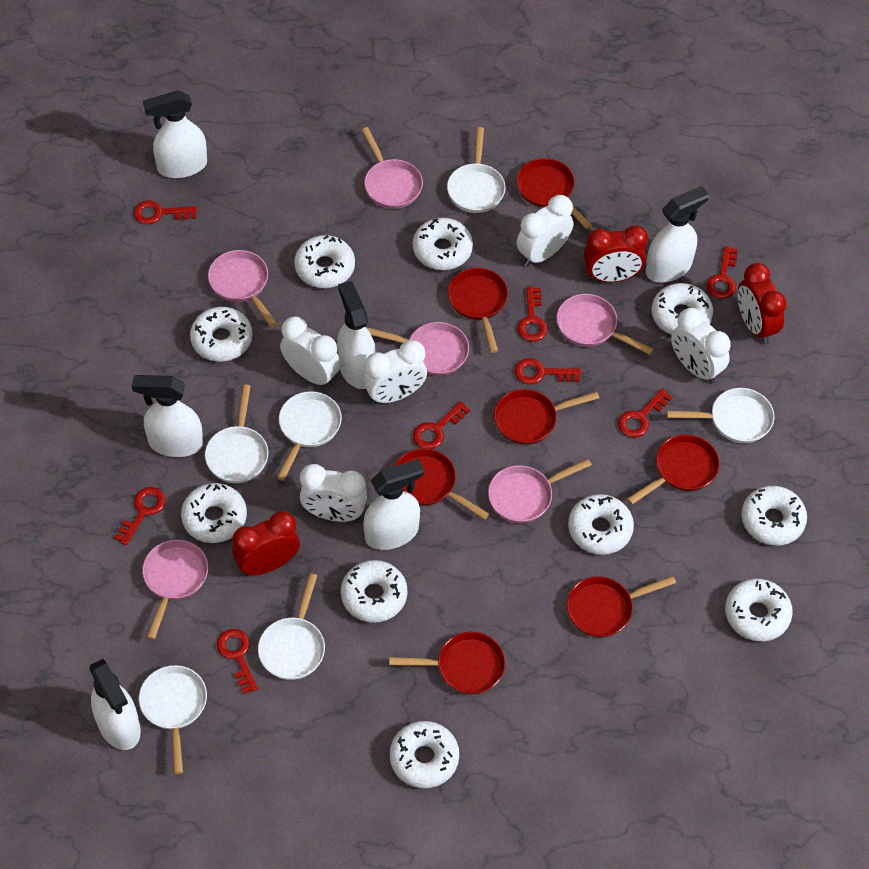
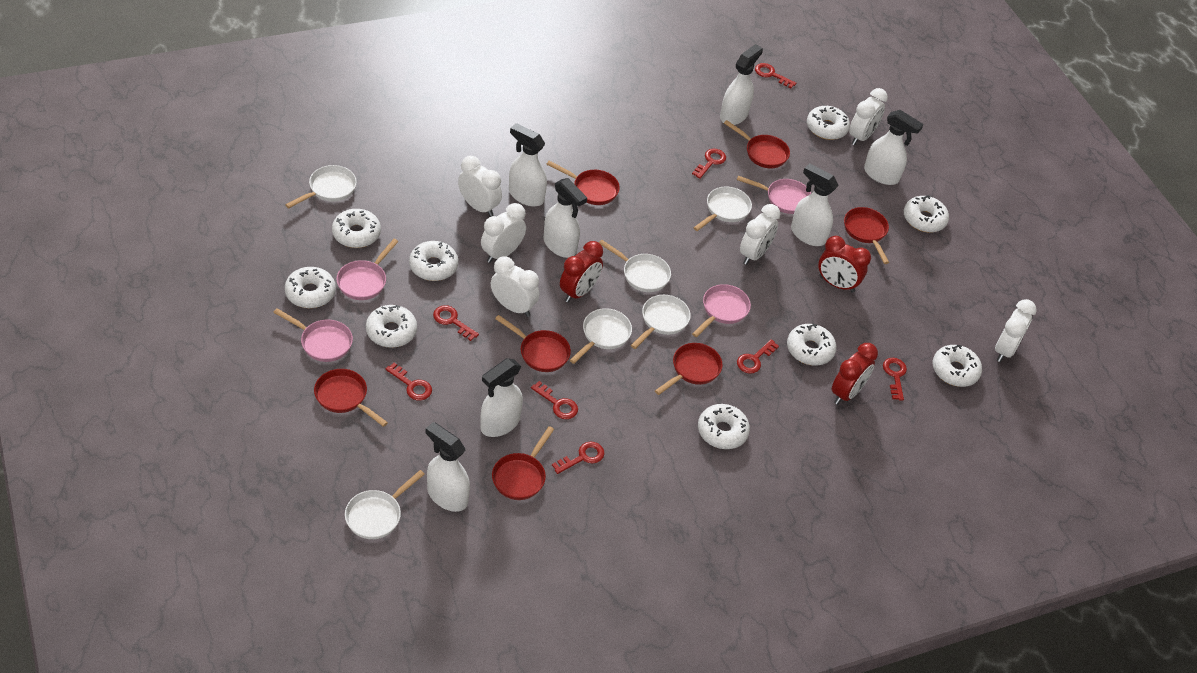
pink pan: 6 -> 4
white clock: 5 -> 6
white donut: 10 -> 9
white spray bottle: 6 -> 7

